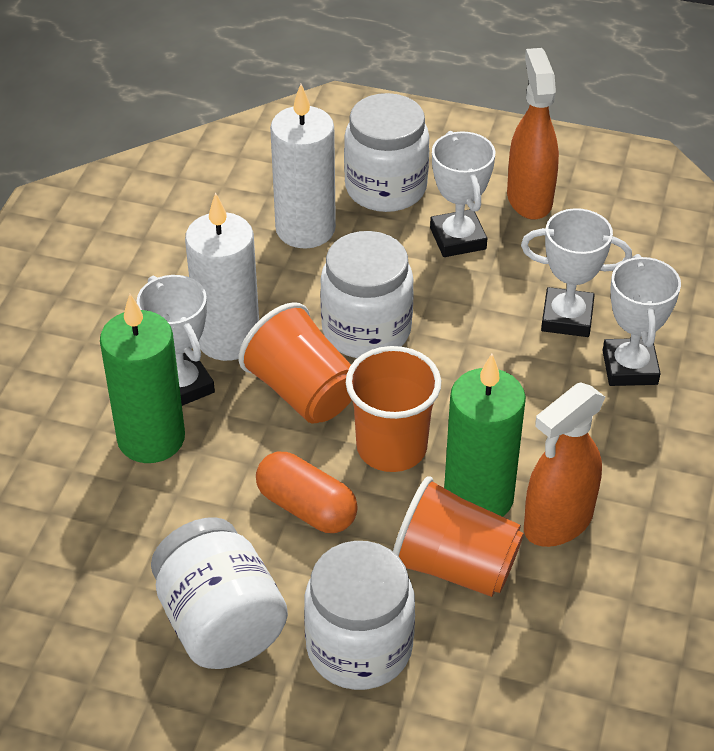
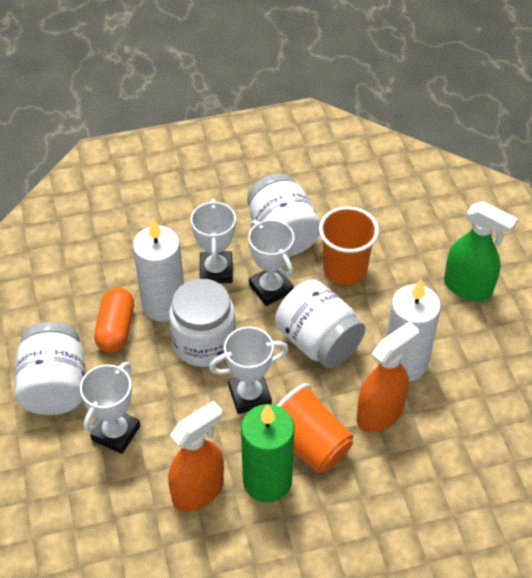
green candle: 2 -> 1
green spray bottle: 0 -> 1
orange cup: 3 -> 2

